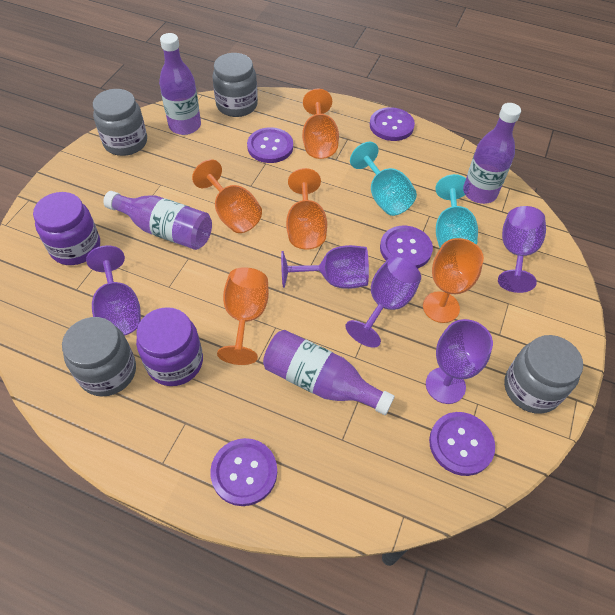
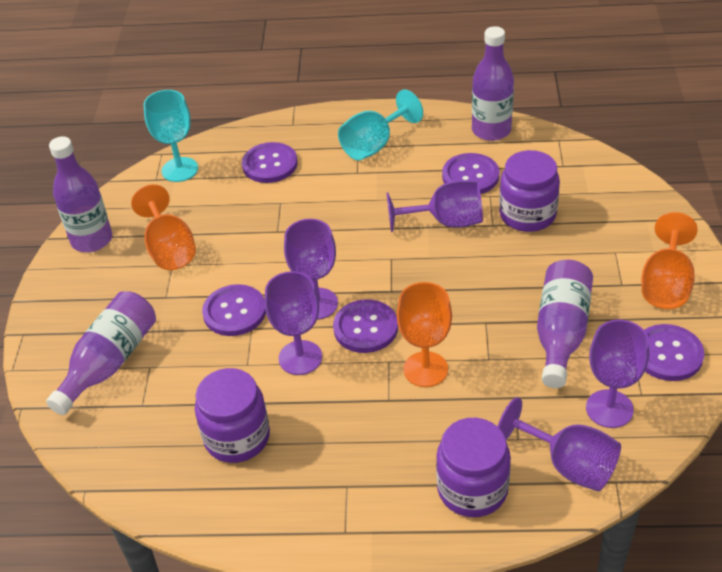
grey jar: 4 -> 0
orange goblet: 5 -> 3
purple jar: 2 -> 3

